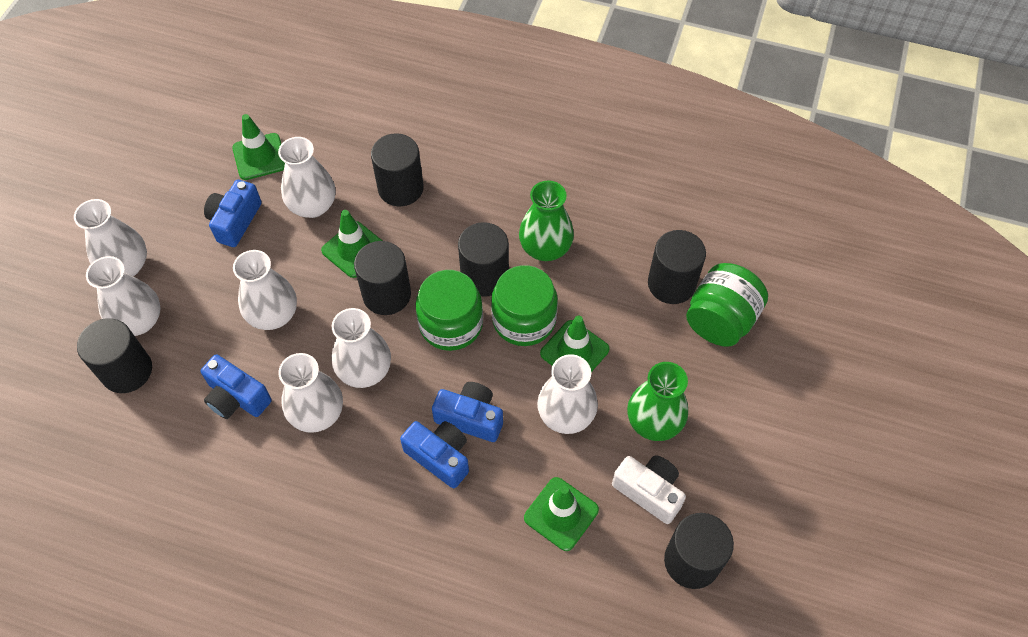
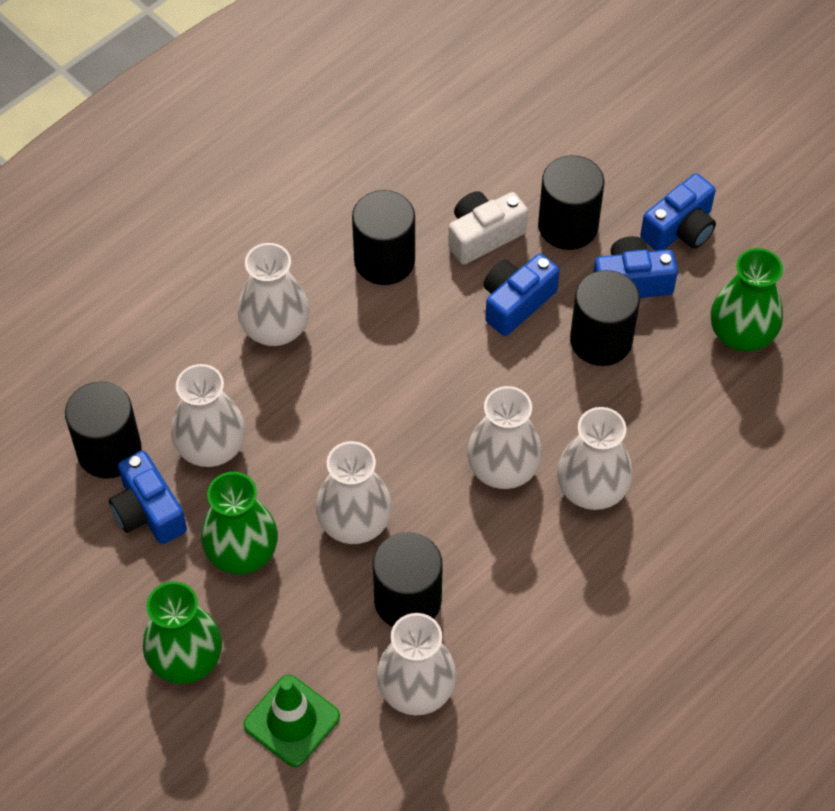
black cylinder: 6 -> 5
green jar: 3 -> 0
green traffic cone: 4 -> 1
green vase: 2 -> 3
white vase: 7 -> 6

